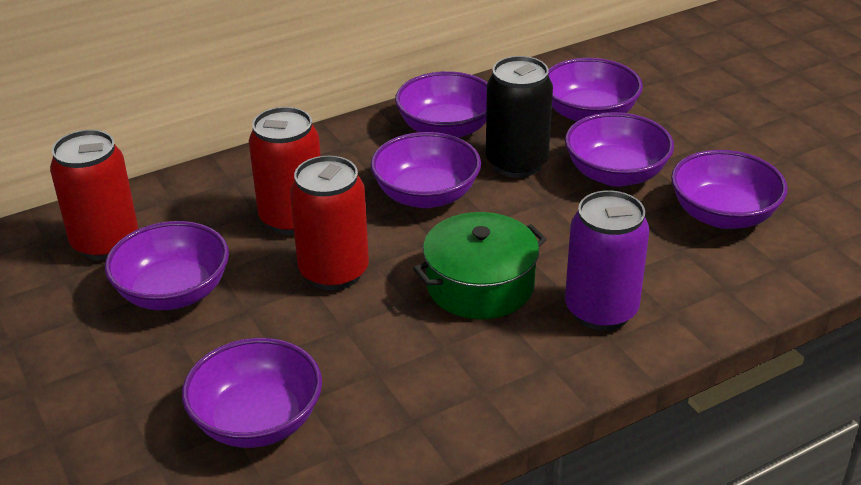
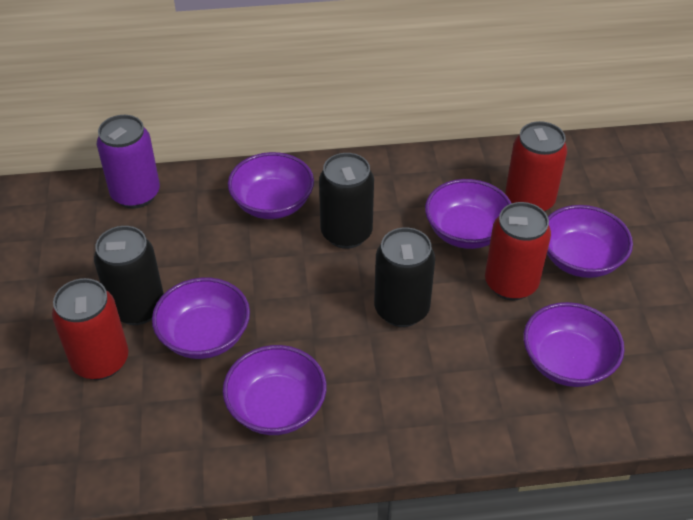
black can: 1 -> 3
green pot: 1 -> 0
purple bowl: 7 -> 6

